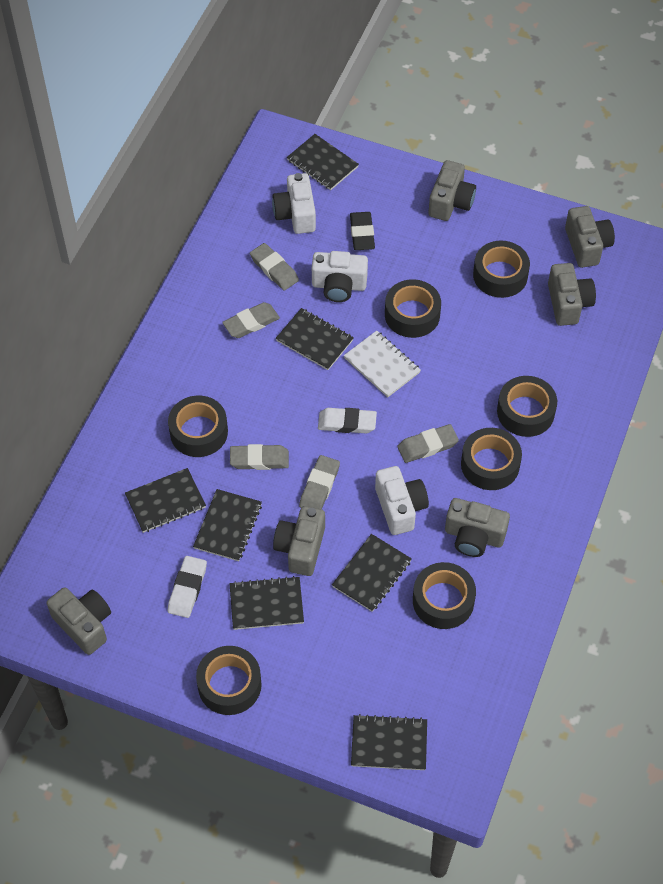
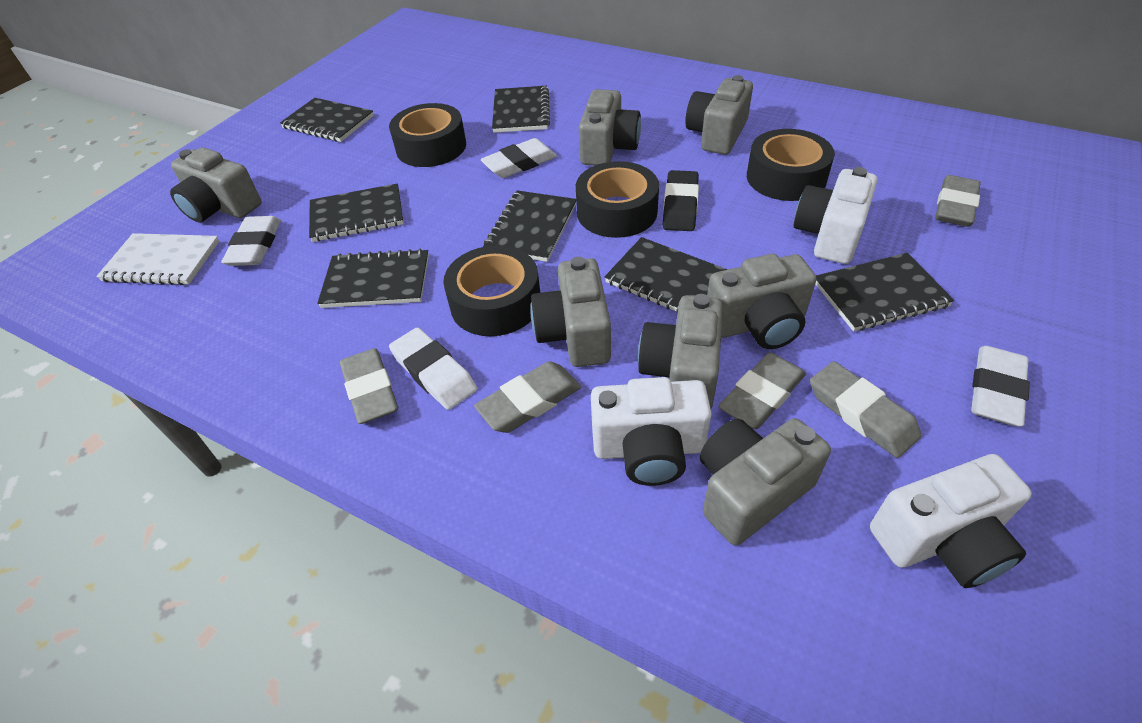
black tape: 7 -> 4
grey camera: 6 -> 7
white eraser: 2 -> 4

